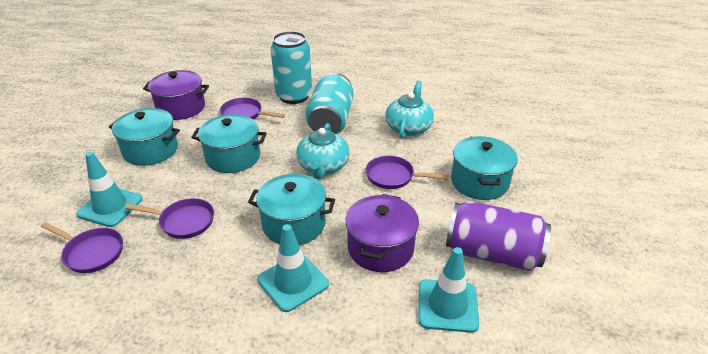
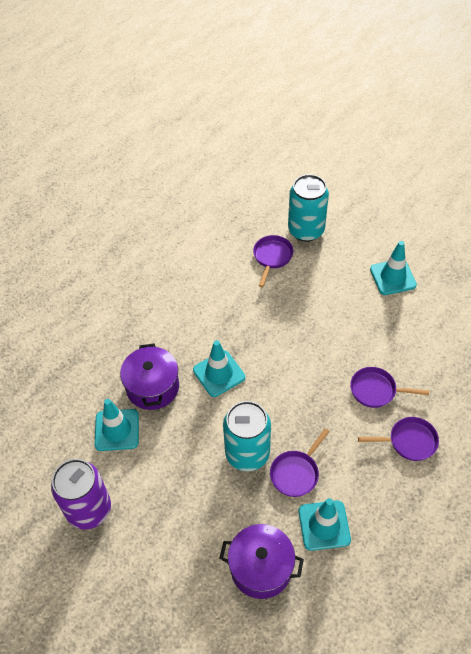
turquoise pot: 4 -> 0
turquoise teapot: 2 -> 0
turquoise traffic cone: 3 -> 4

